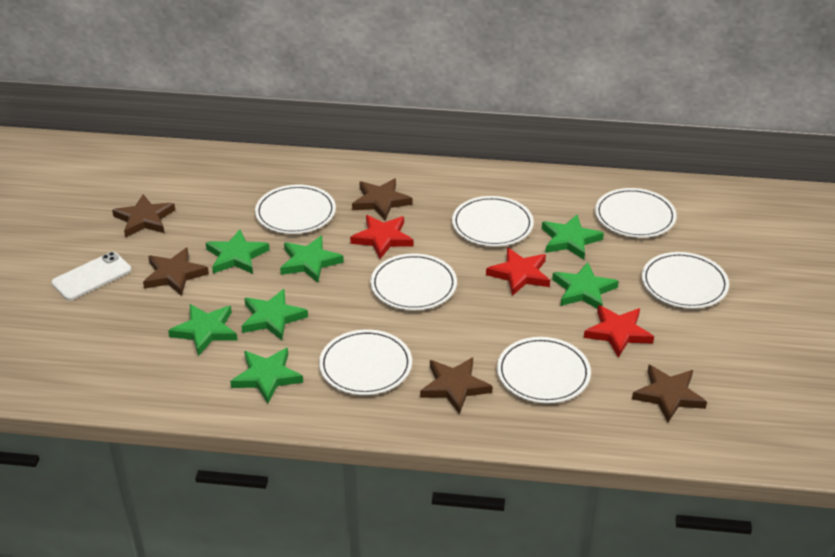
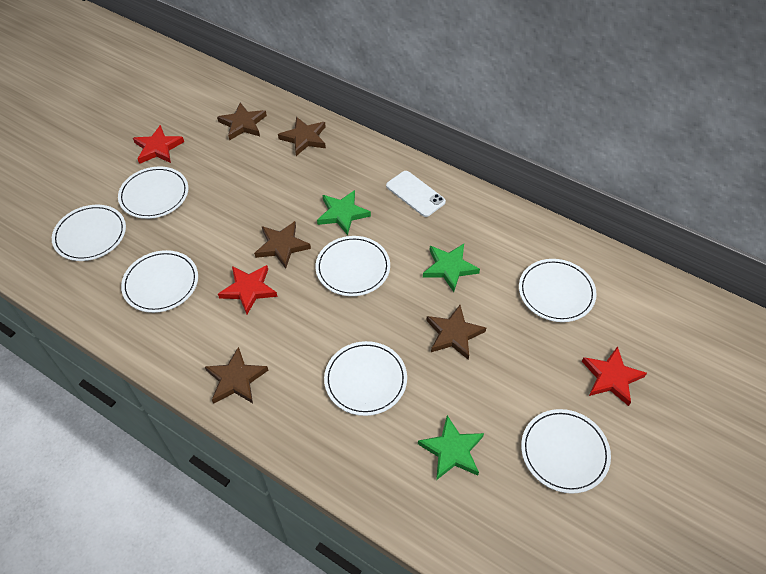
green star: 7 -> 3

